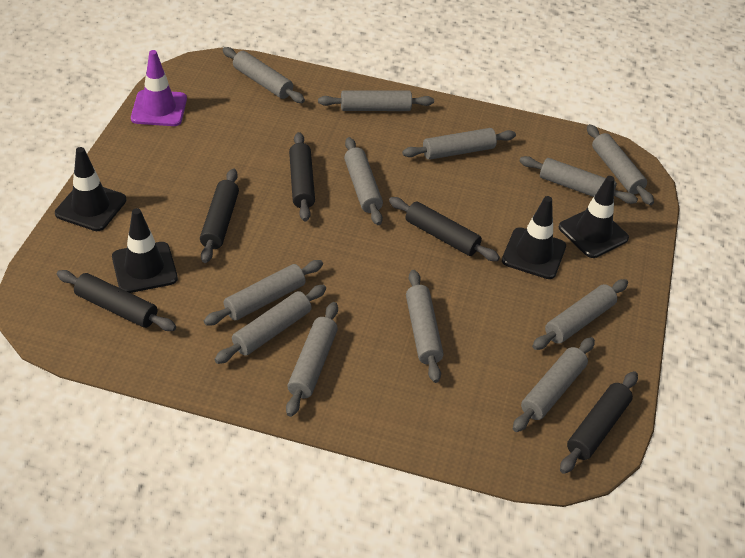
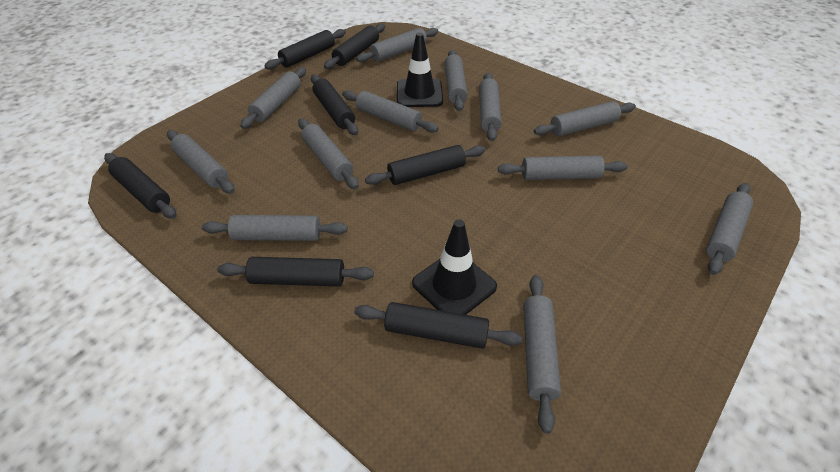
black rolling pin: 5 -> 7
black traffic cone: 4 -> 2
purple traffic cone: 1 -> 0

